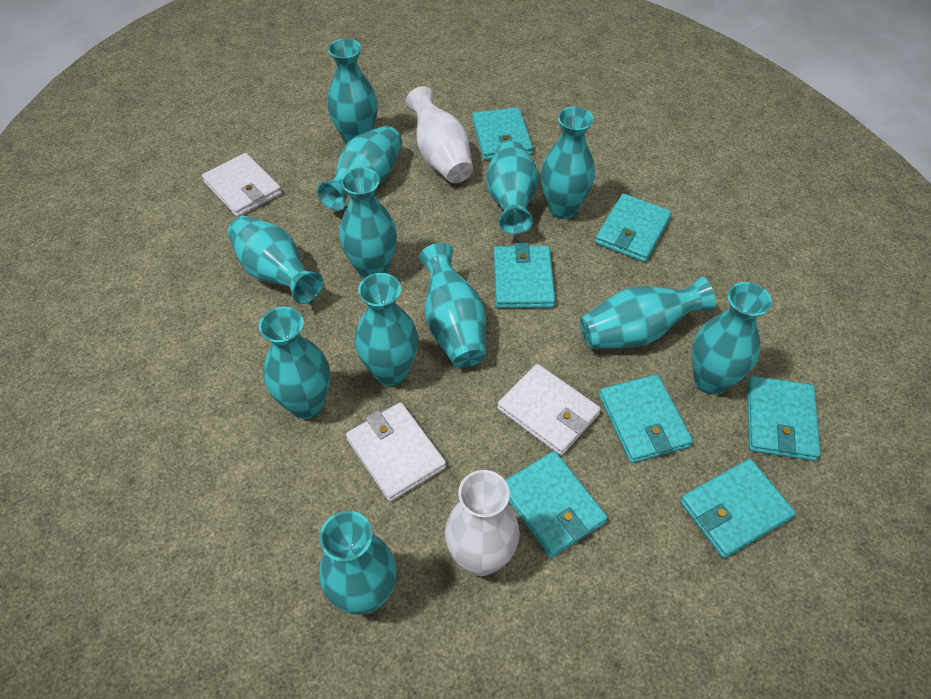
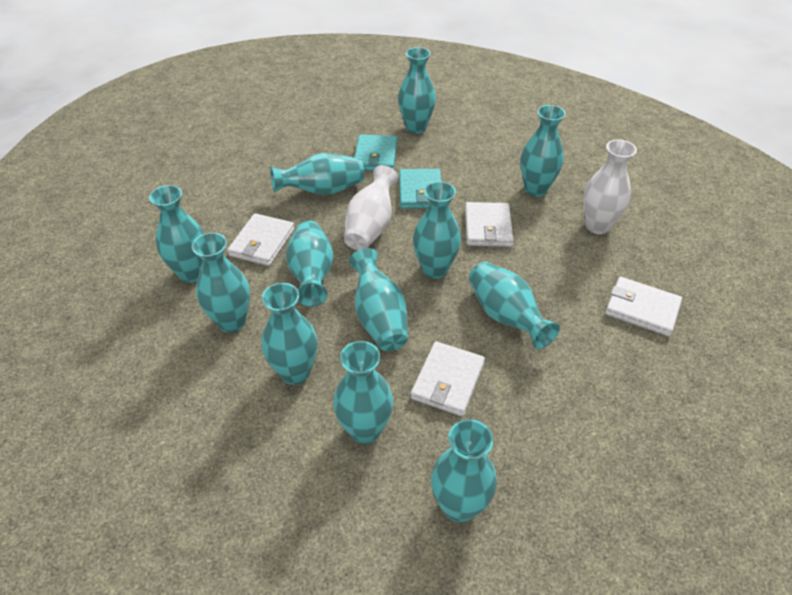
turquoise wallet: 7 -> 2
white wallet: 3 -> 4

